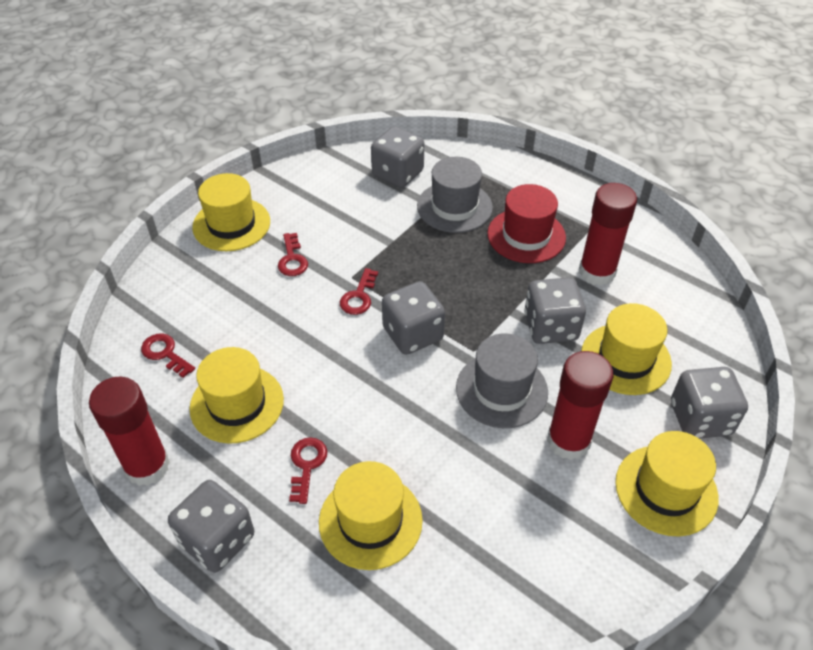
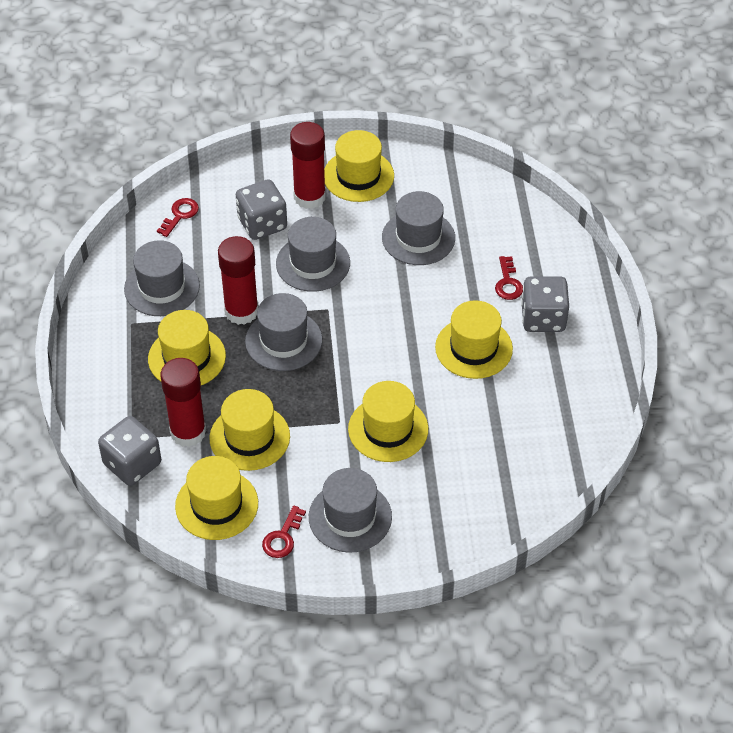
grey dice: 5 -> 3
grey hat: 2 -> 5
red hat: 1 -> 0
red key: 4 -> 3
yellow hat: 5 -> 6

